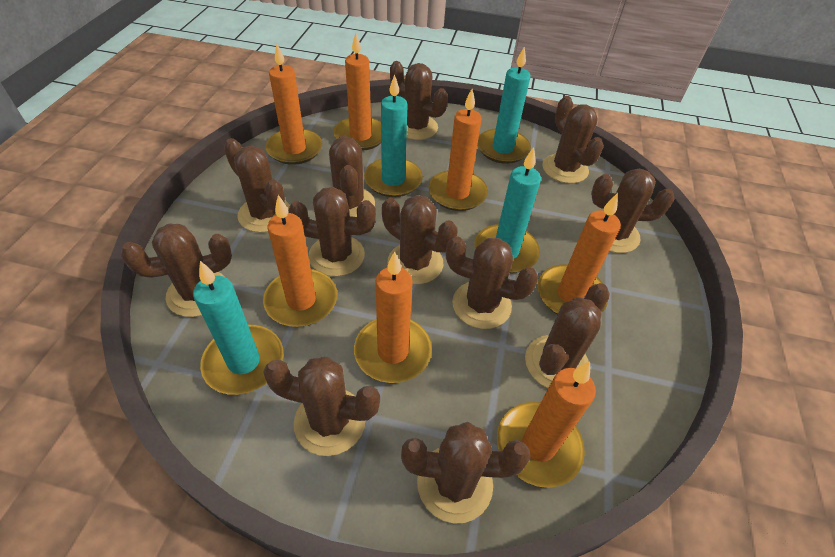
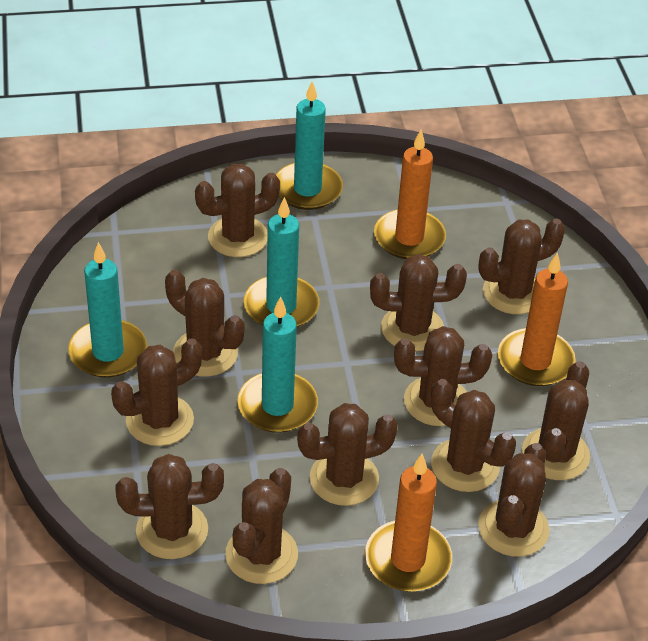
orange candle: 7 -> 3

